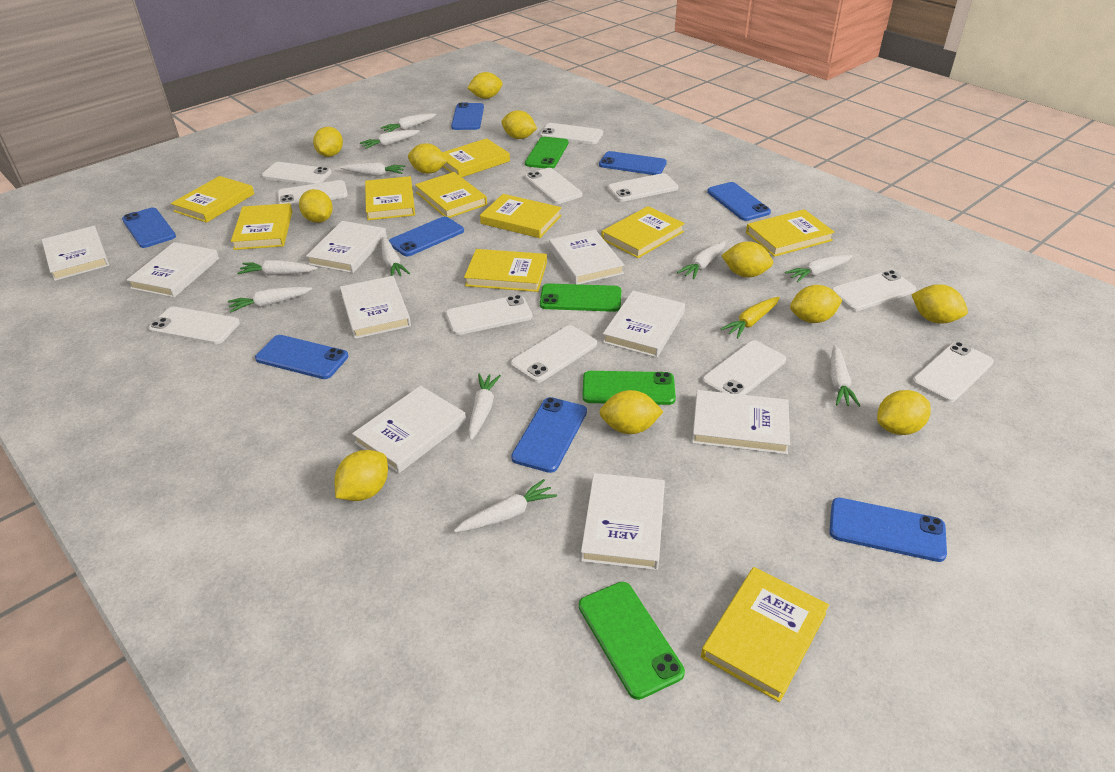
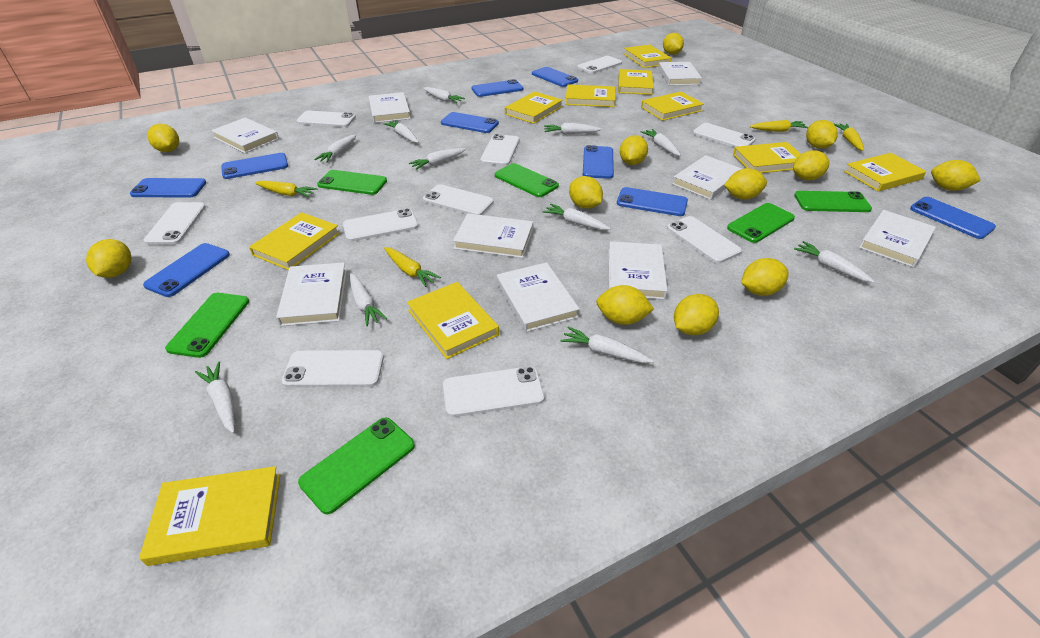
blue phone: 8 -> 9
green phone: 4 -> 6
white phone: 11 -> 10
yellow carrot: 1 -> 4
yellow lemon: 11 -> 12

